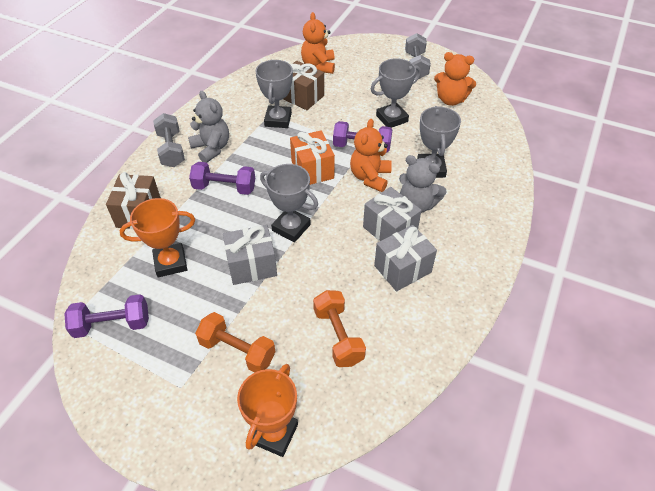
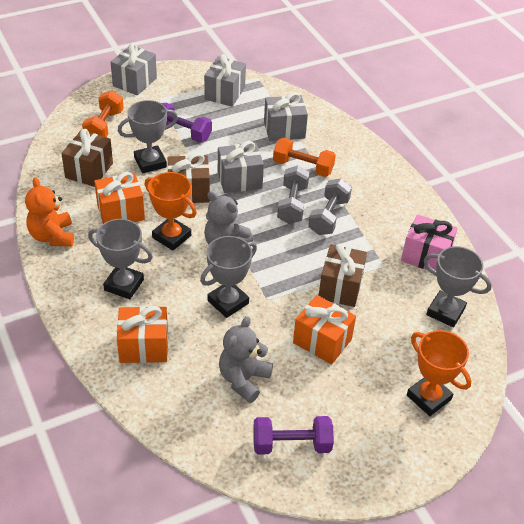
brown gift: 2 -> 3
grey gift: 3 -> 4
orange gift: 1 -> 3
orange teddy bear: 3 -> 1
pink gift: 0 -> 1
purple dumbbell: 3 -> 2

